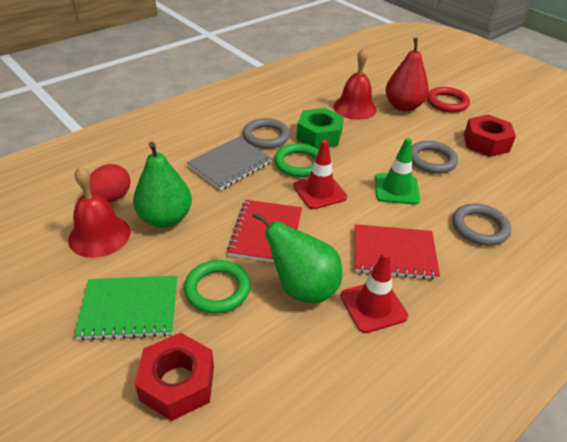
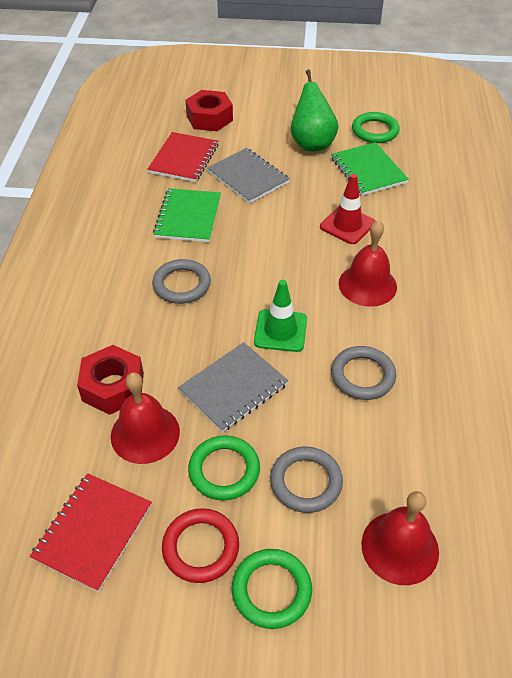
green notebook: 1 -> 2
green nut: 1 -> 0
green pear: 2 -> 1
green ring: 2 -> 3
grey notebook: 1 -> 2
red bell: 2 -> 3
red egg: 1 -> 0
red pear: 1 -> 0
red traffic cone: 2 -> 1

